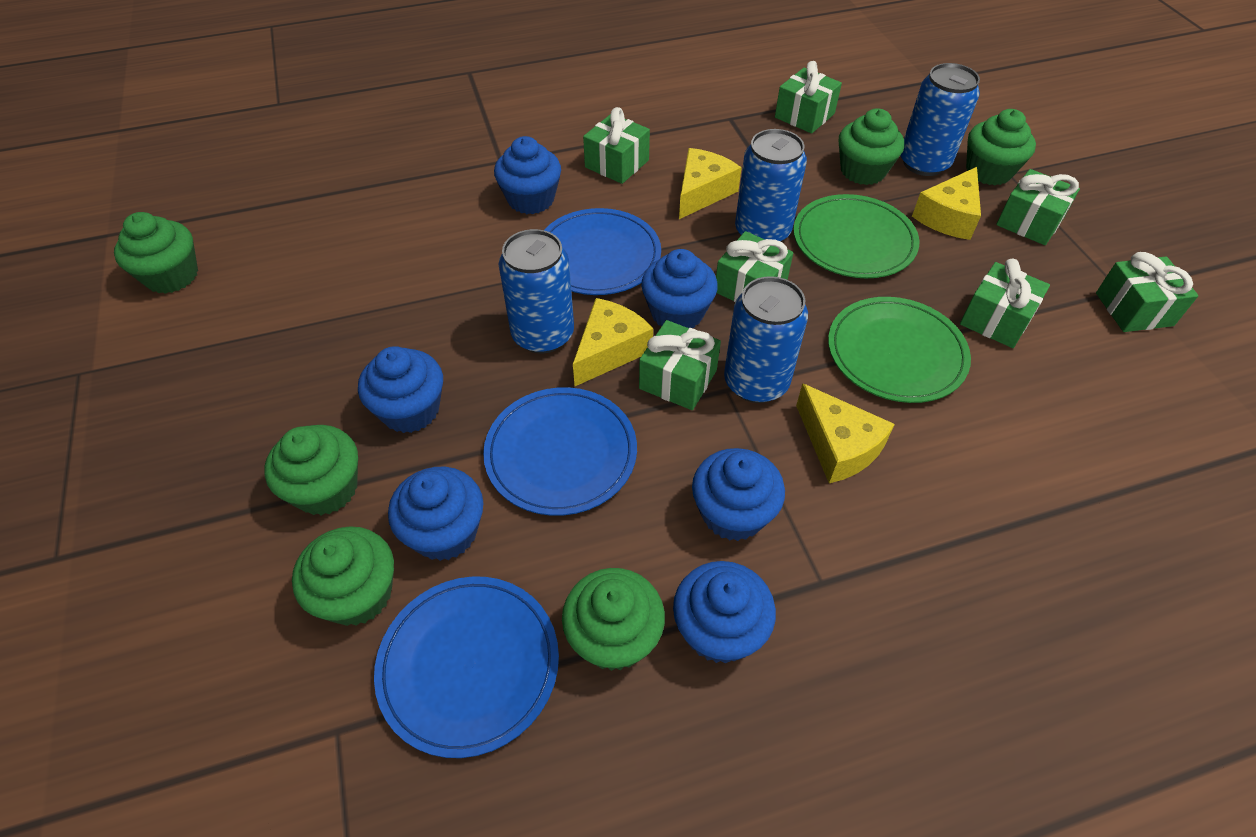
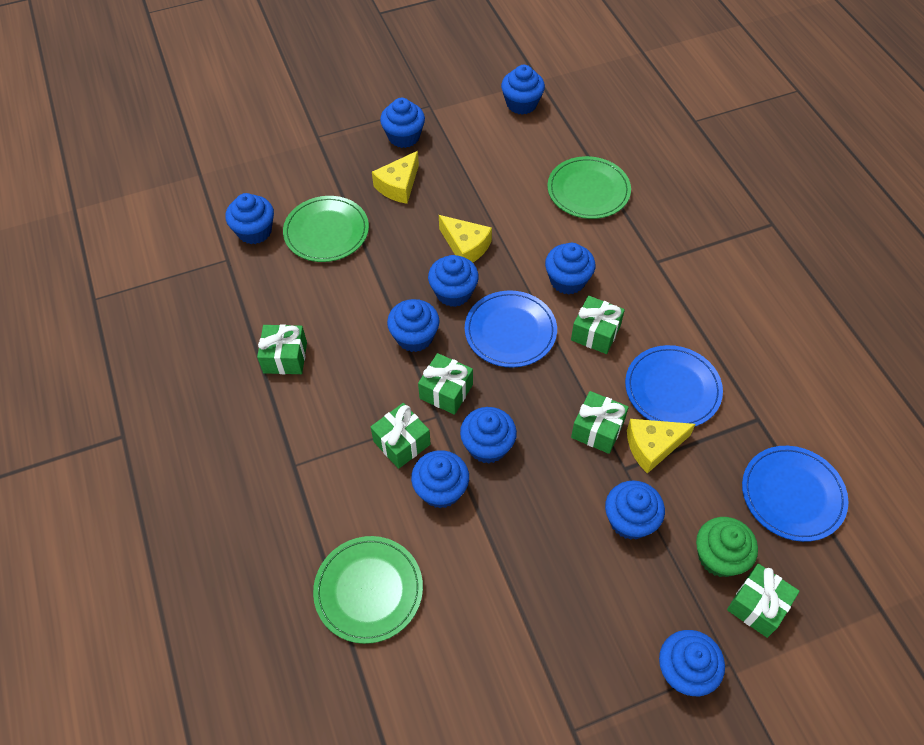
blue can: 4 -> 0
blue cupcake: 6 -> 10
green cupcake: 6 -> 1
green gift: 7 -> 6
green plate: 2 -> 3
yellow cheese: 4 -> 3

